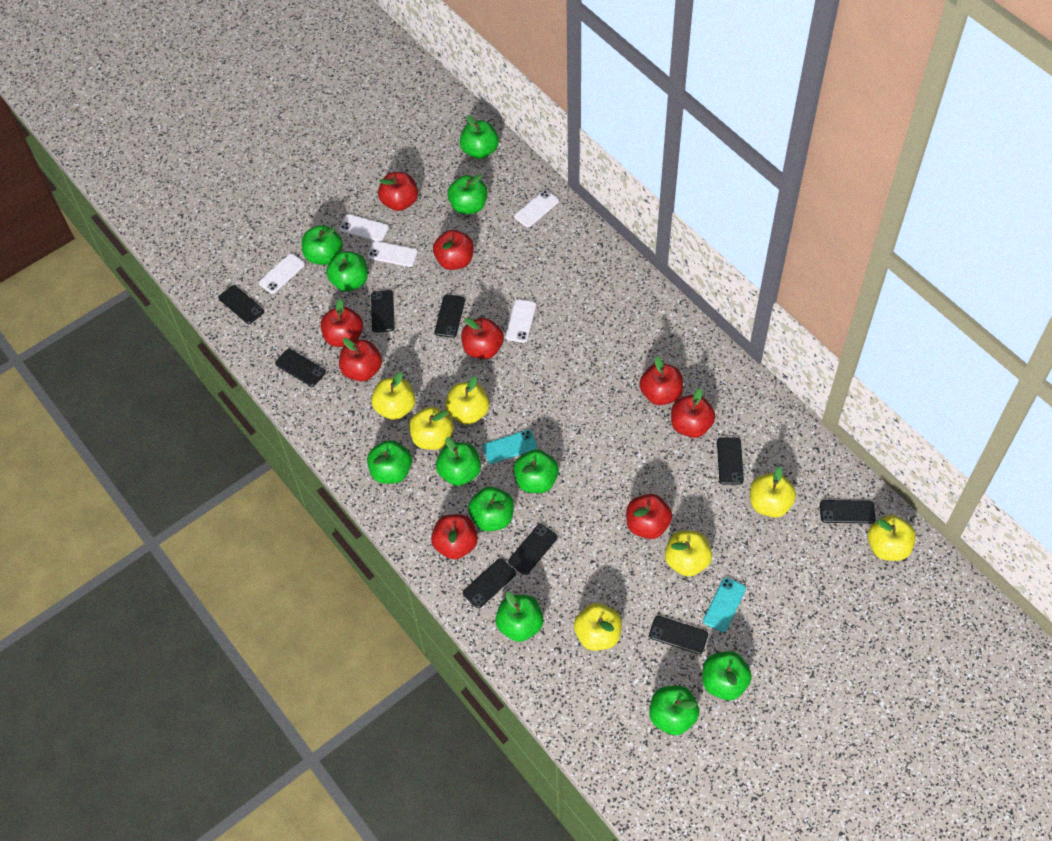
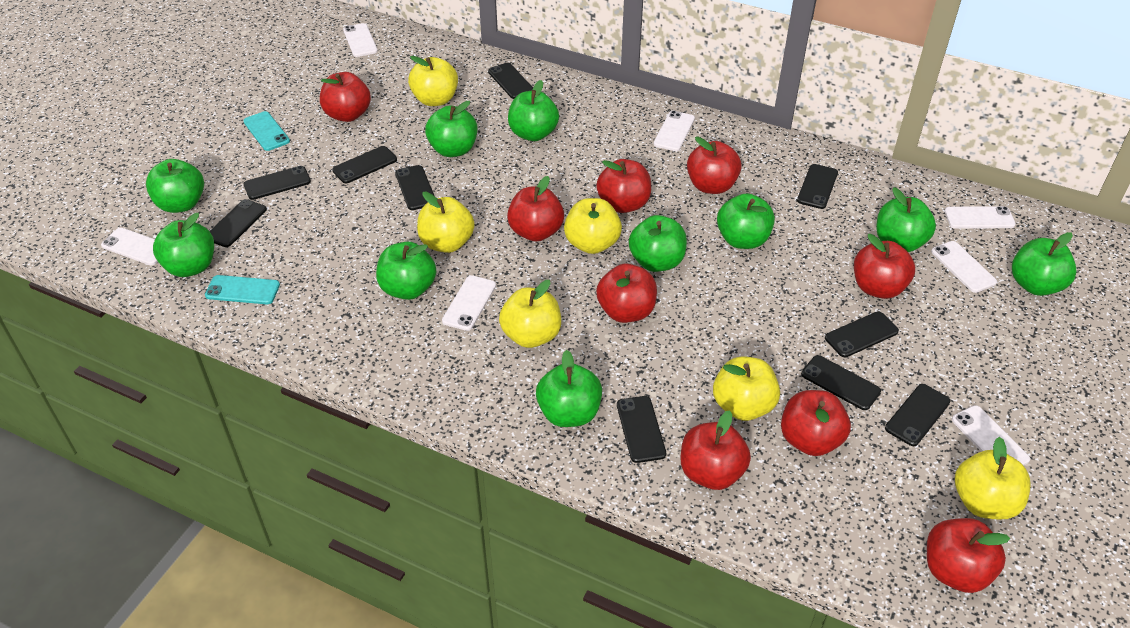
black phone: 9 -> 10
green apple: 11 -> 10
white phone: 5 -> 7
yellow apple: 7 -> 6

